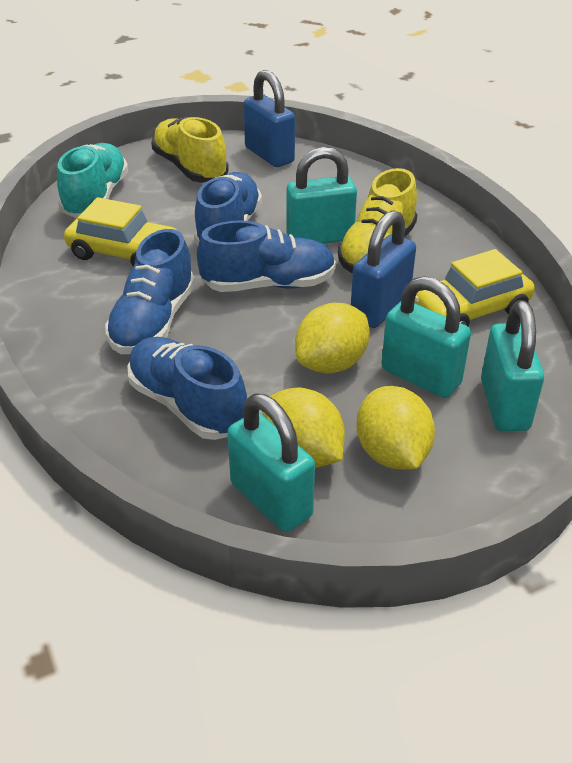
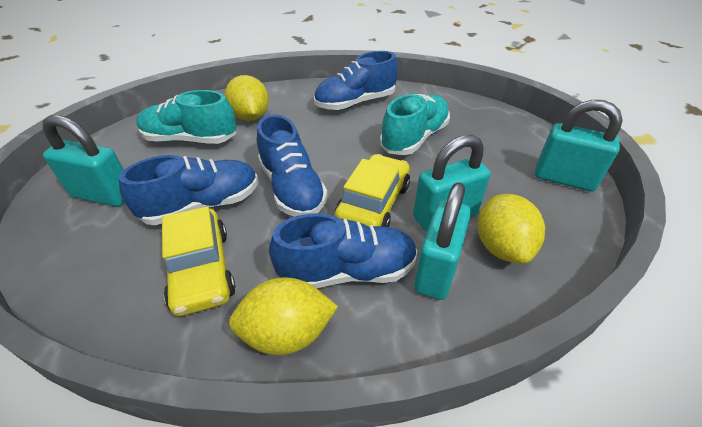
blue padlock: 2 -> 0
turquoise shoe: 1 -> 2
yellow shoe: 2 -> 0

